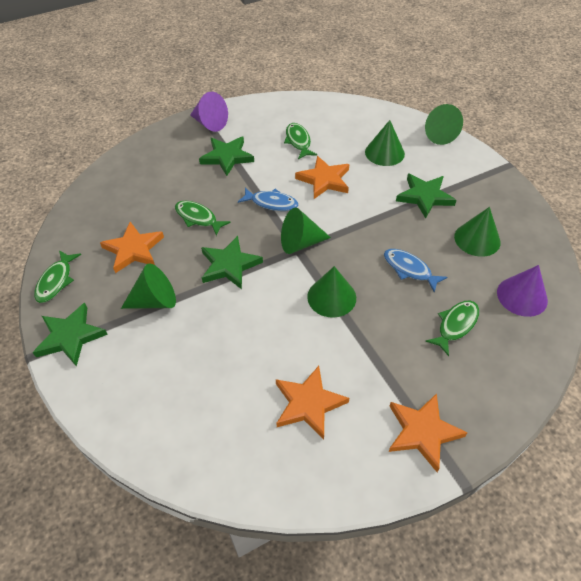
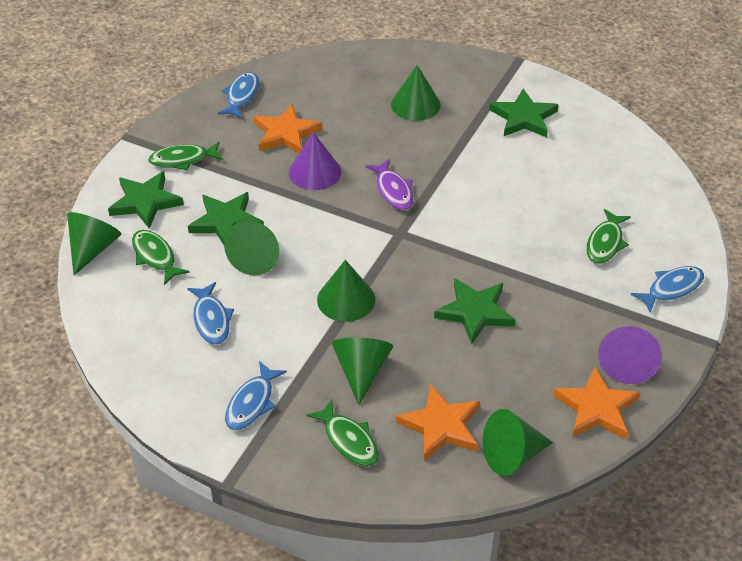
blue fish: 2 -> 4
orange star: 4 -> 3
purple fish: 0 -> 1

